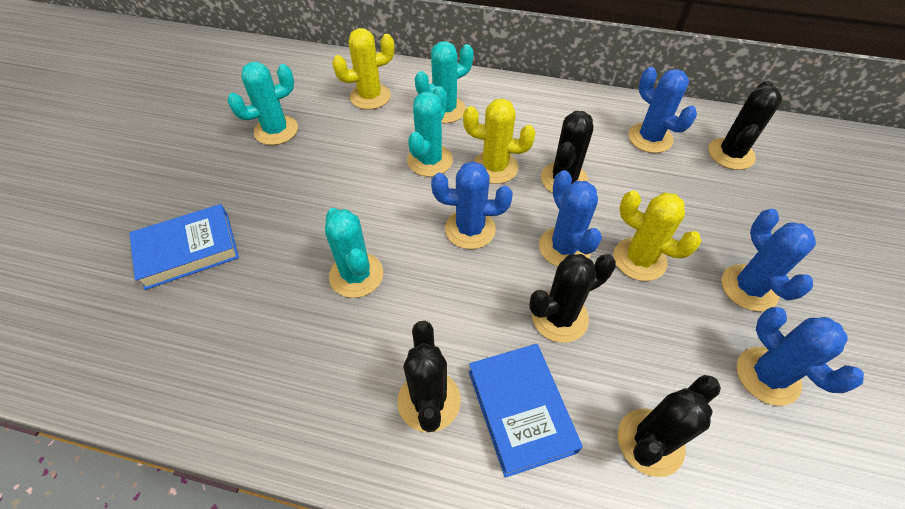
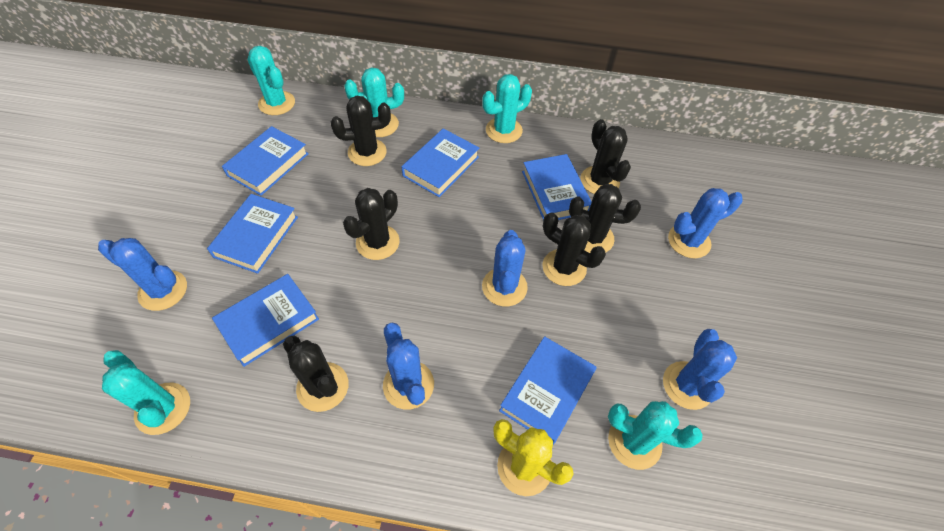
black cactus: 5 -> 6
blue book: 2 -> 6
turquoise cactus: 4 -> 5
yellow cactus: 3 -> 1

